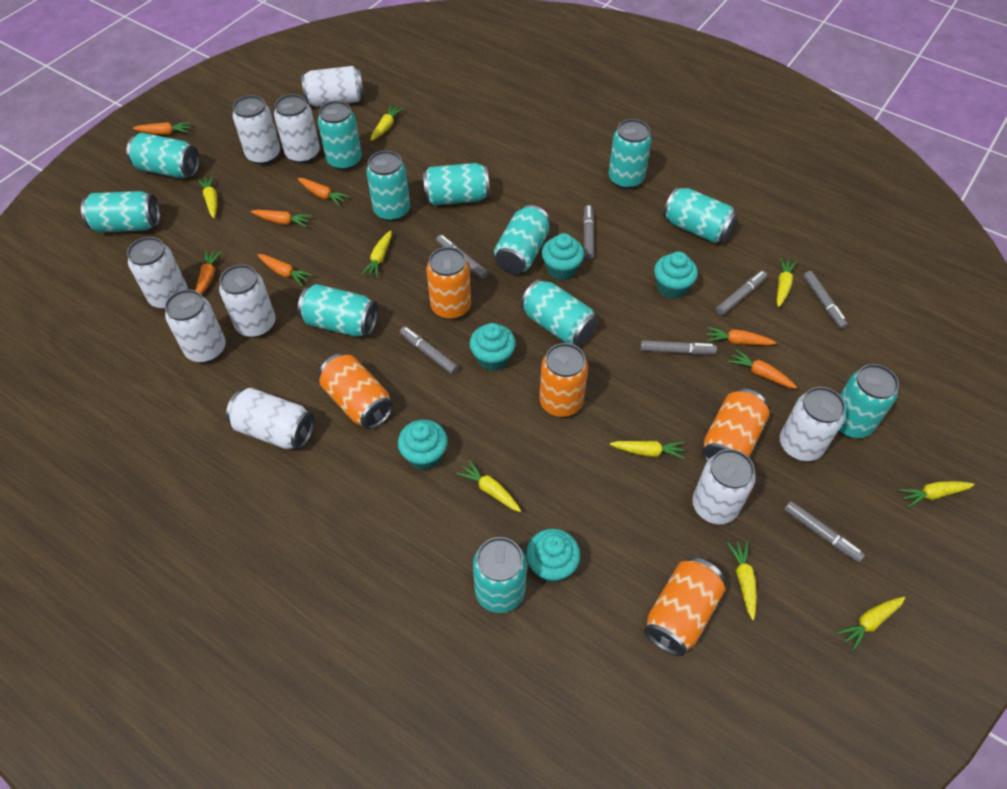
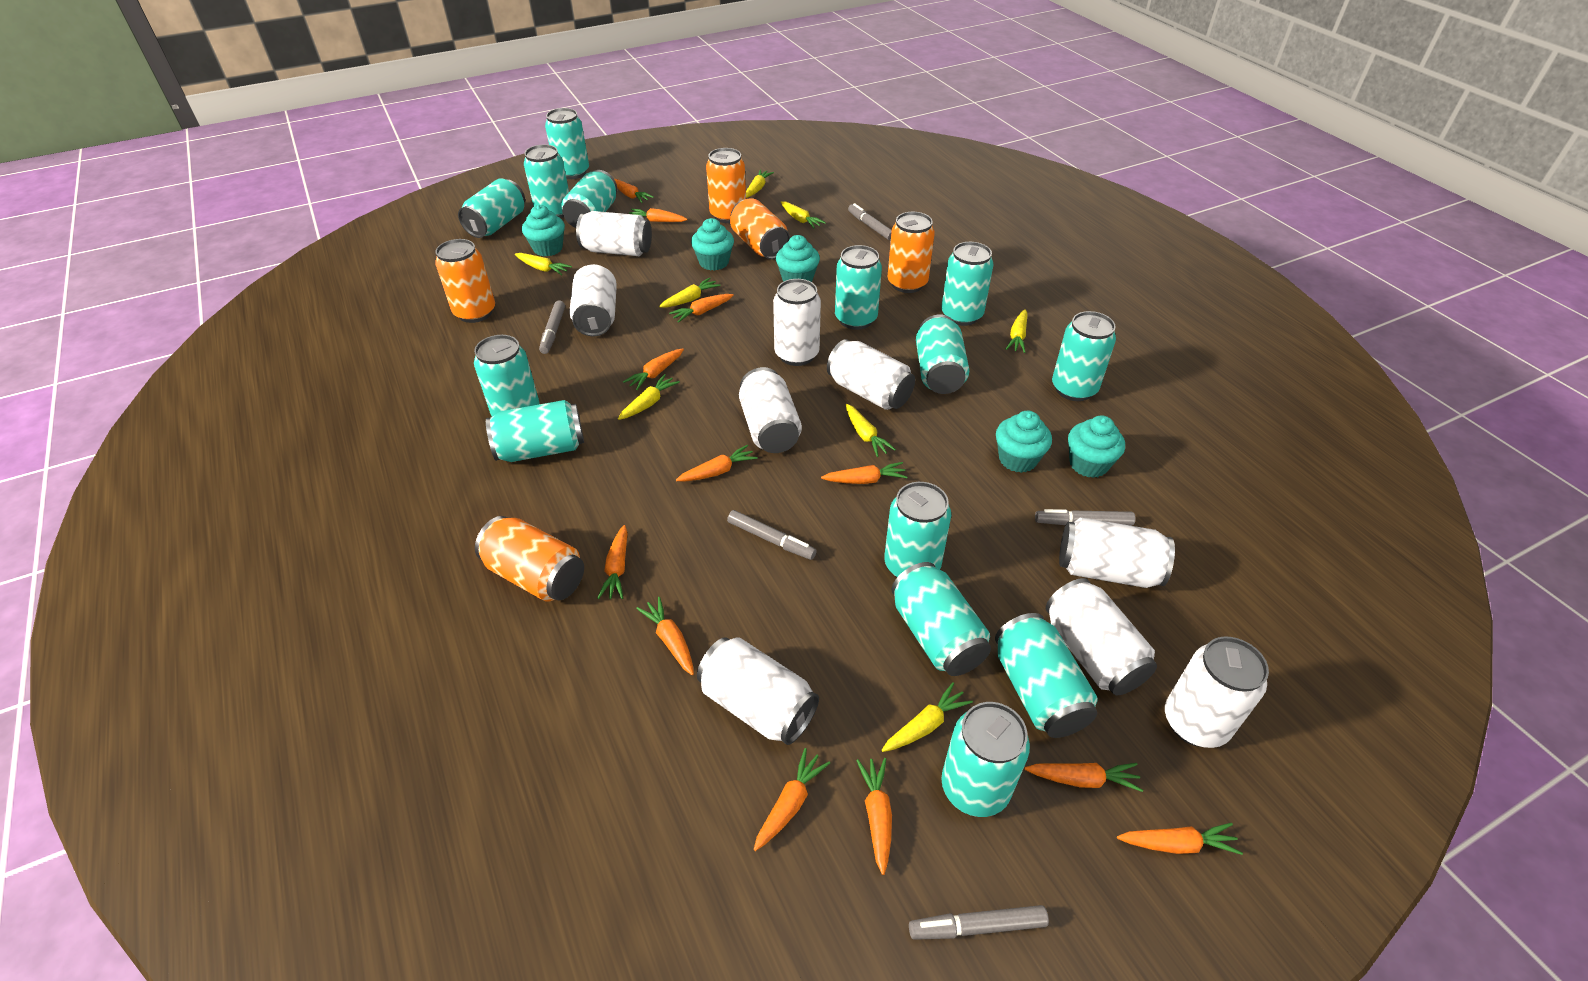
grey marker: 7 -> 5
orange carrot: 7 -> 12
turquoise can: 12 -> 14
yellow carrot: 9 -> 8

